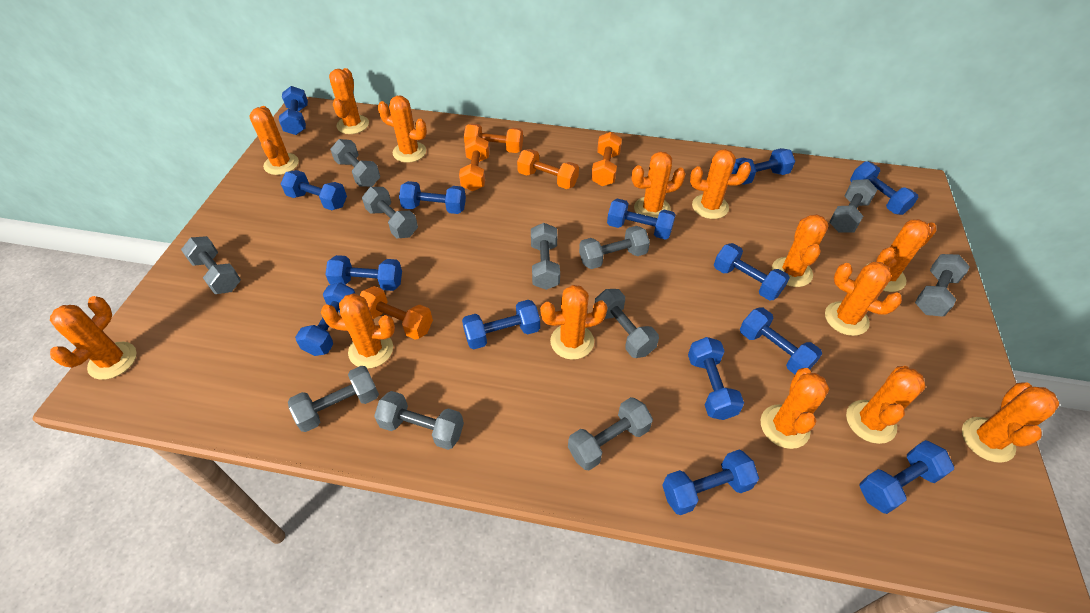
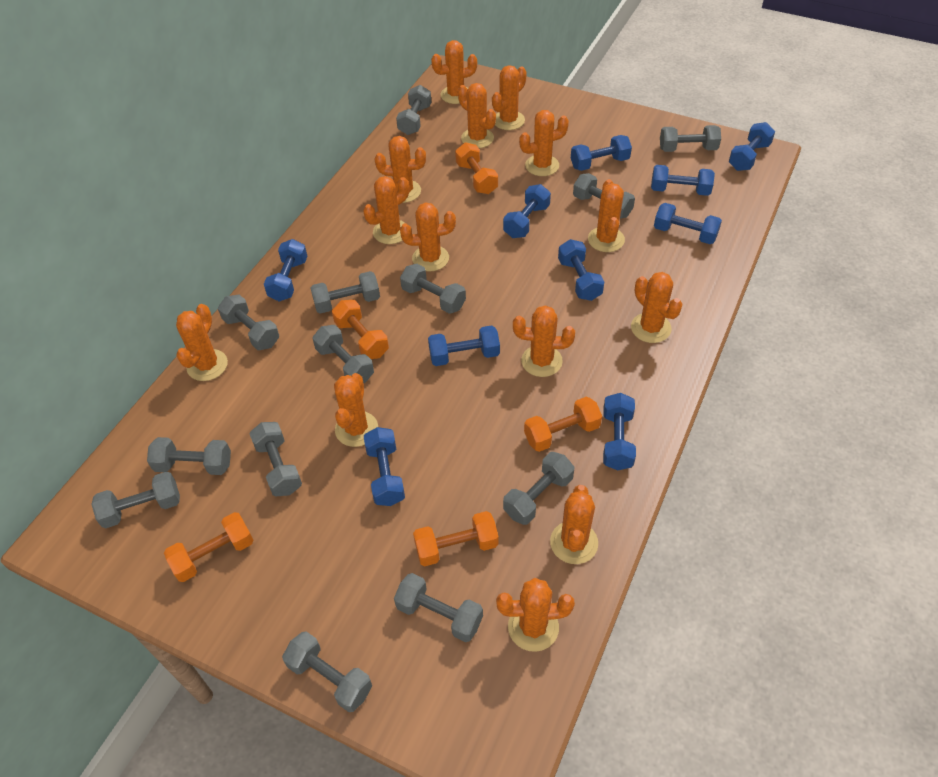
blue dumbbell: 14 -> 10
grey dumbbell: 11 -> 13

